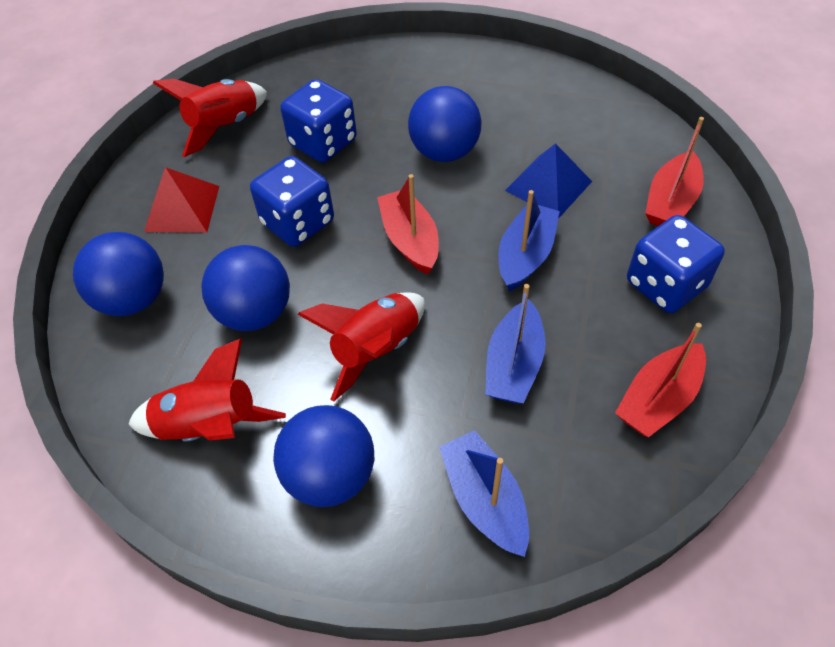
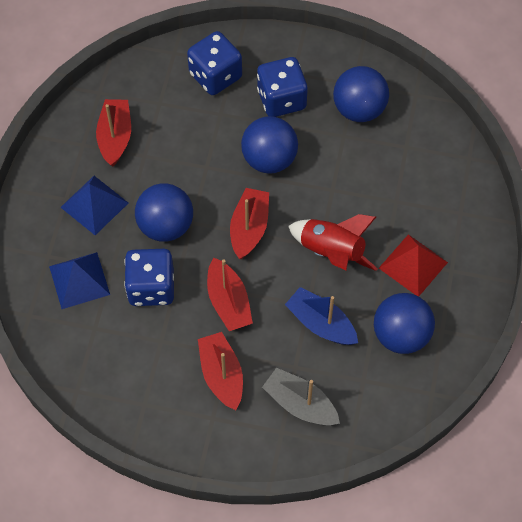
blue boat: 3 -> 1
blue pyramid: 1 -> 2
grey boat: 0 -> 1
red boat: 3 -> 4
red rocket: 3 -> 1

